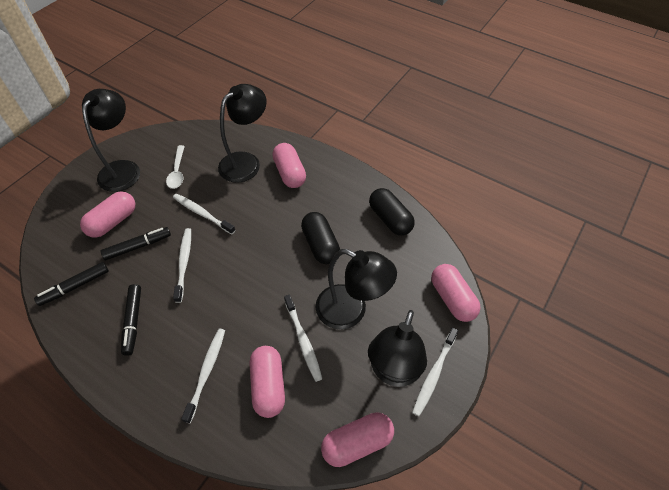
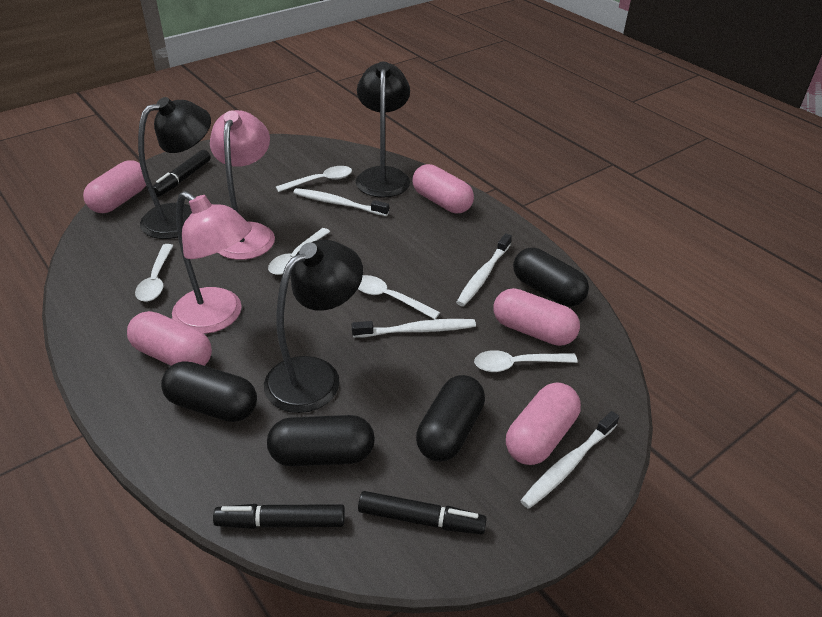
black capsule: 2 -> 4
black lamp: 4 -> 3
pink lamp: 0 -> 2
white spoon: 1 -> 5
white toothbrush: 5 -> 4

